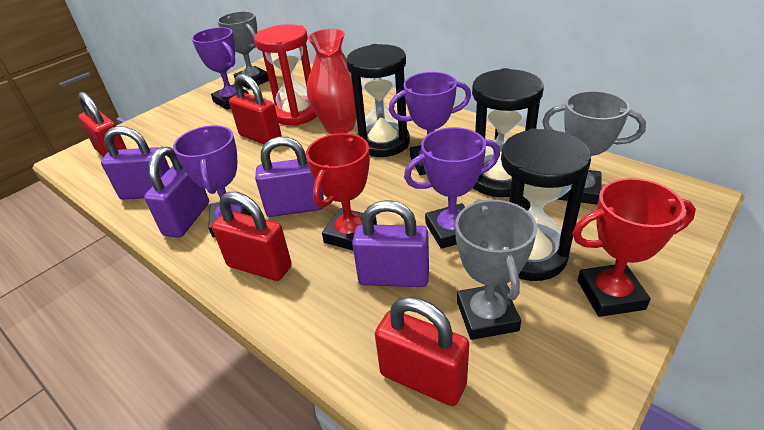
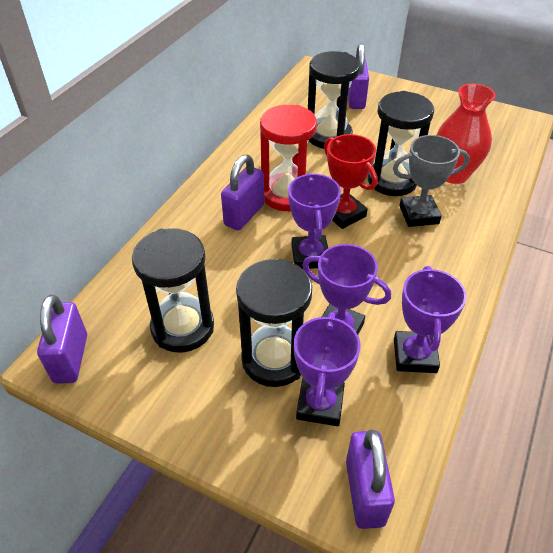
black hourglass: 3 -> 4
grey trophy: 3 -> 1
red padlock: 4 -> 0
red trophy: 2 -> 1

